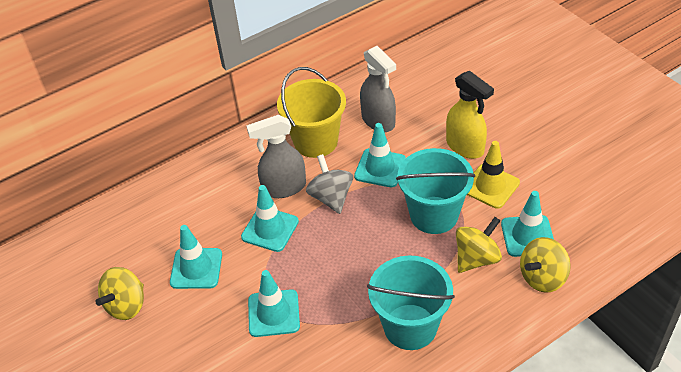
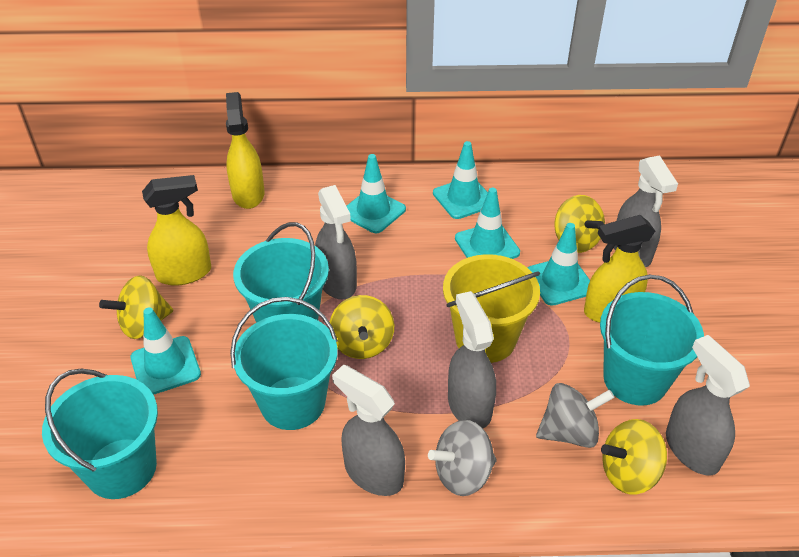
grey spinning top: 1 -> 2
grey spray bottle: 2 -> 5
turquoise bucket: 2 -> 4
yellow spinning top: 3 -> 4
yellow spray bottle: 1 -> 3
yellow traffic cone: 1 -> 0

